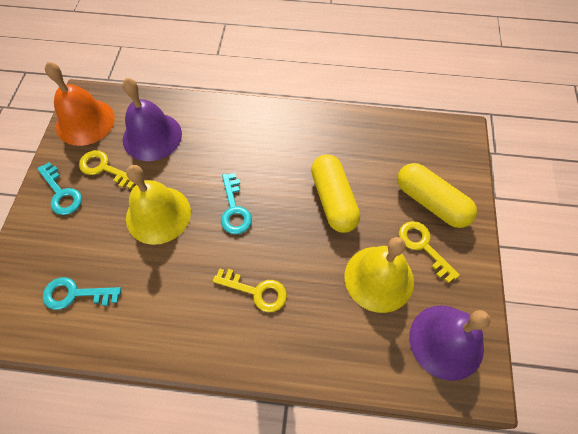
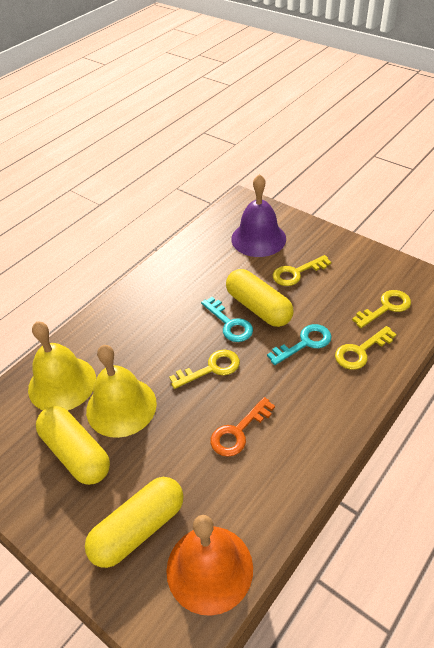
orange key: 0 -> 1
purple bell: 2 -> 1
turquoise key: 3 -> 2
yellow capsule: 2 -> 3
yellow key: 3 -> 4

